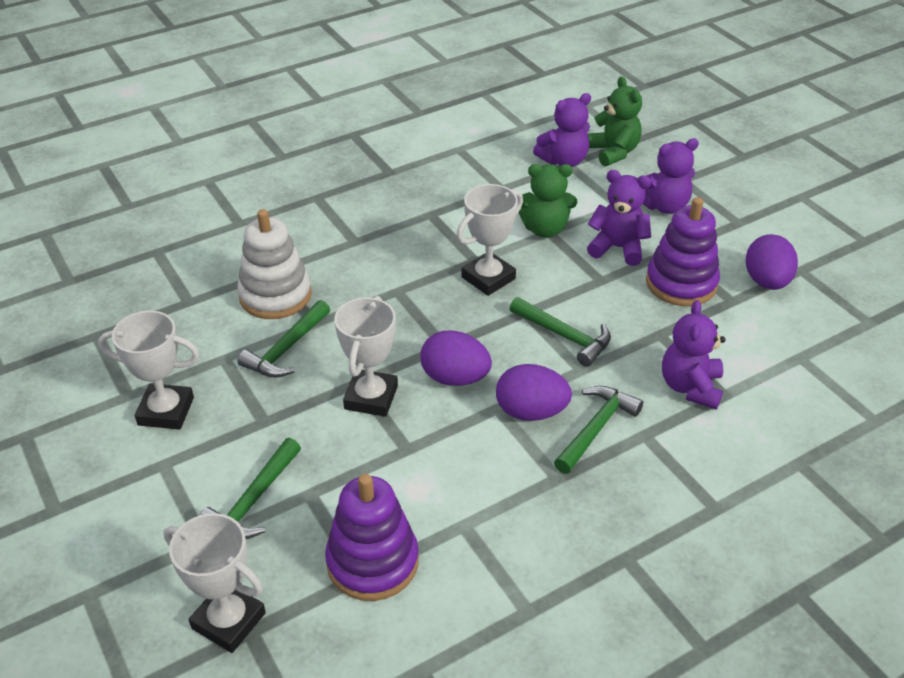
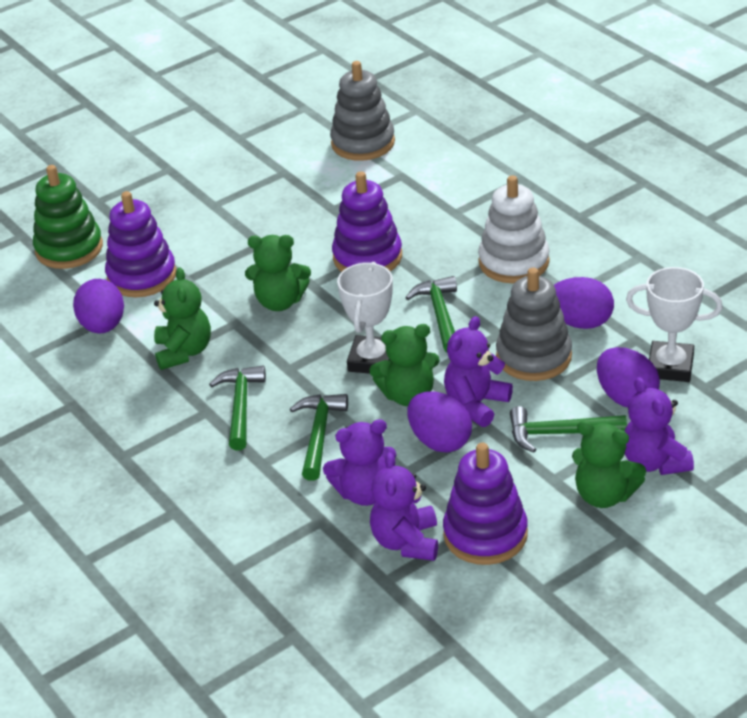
green stacking toy: 0 -> 1
green teddy bear: 2 -> 4
grey stacking toy: 0 -> 2
purple egg: 3 -> 4
purple stacking toy: 2 -> 3
white trophy: 4 -> 2

